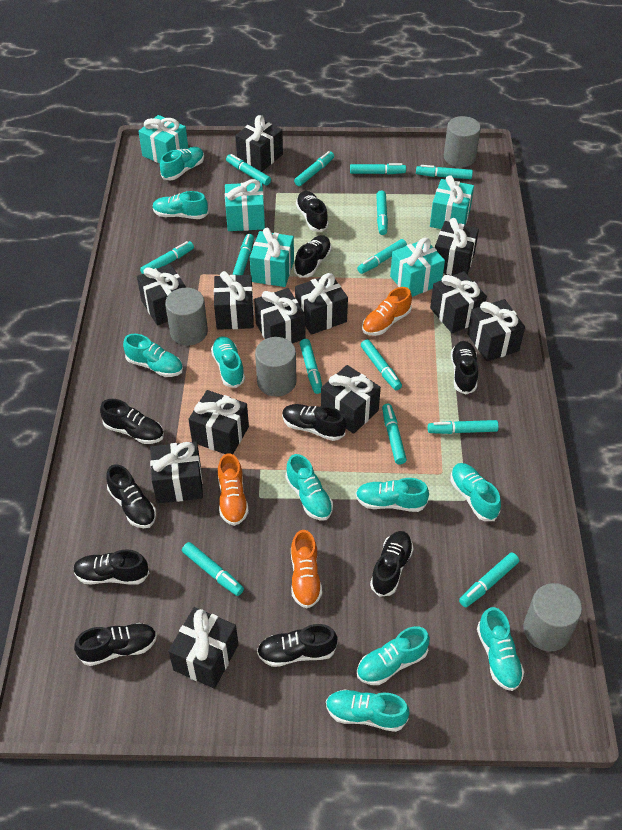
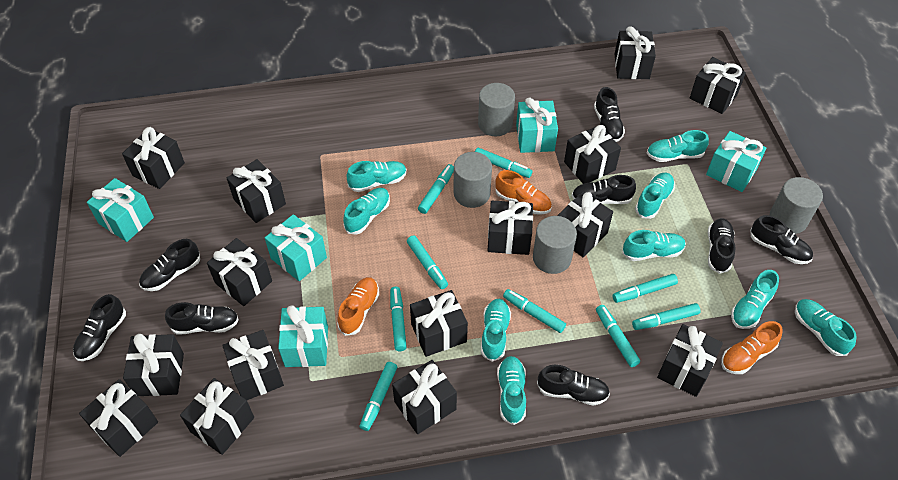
black gift: 12 -> 15
black shoe: 10 -> 8
turquoise marker: 14 -> 9
turquoise shoe: 10 -> 9

